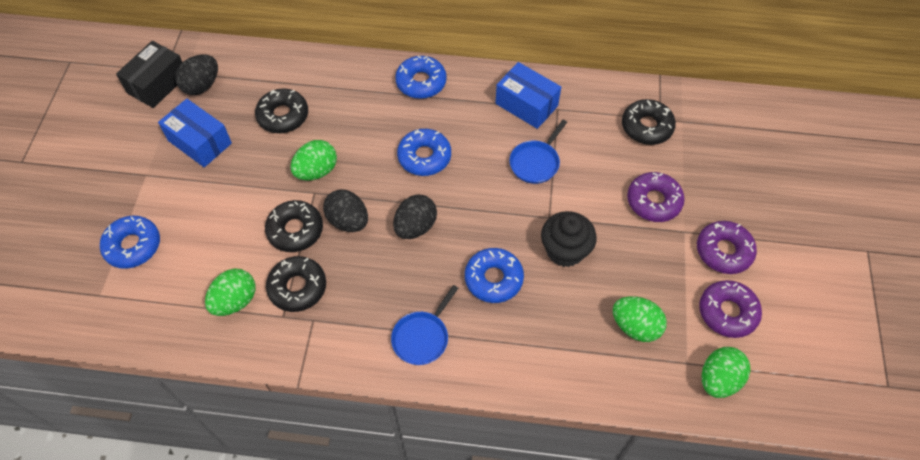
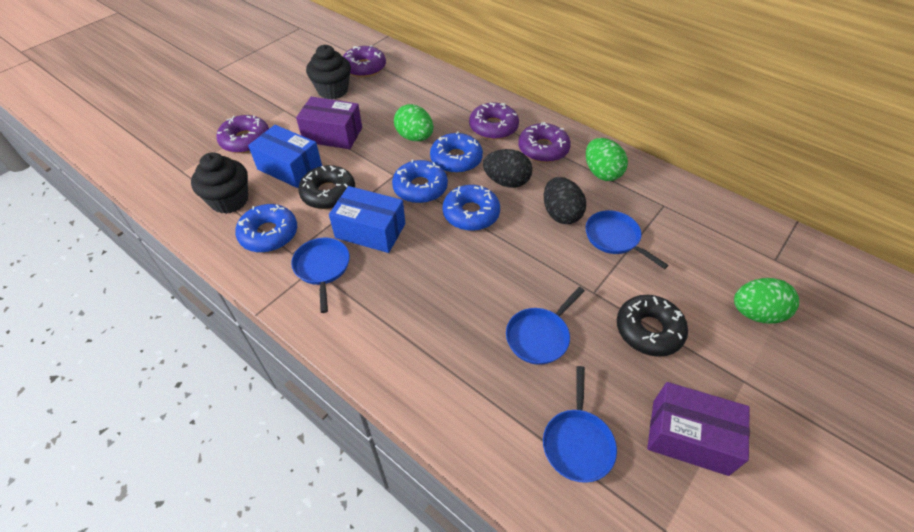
black box: 1 -> 0
black cupcake: 1 -> 2
black donut: 4 -> 2
black egg: 3 -> 2
blue pan: 2 -> 4
green egg: 4 -> 3
purple box: 0 -> 2
purple donut: 3 -> 4

